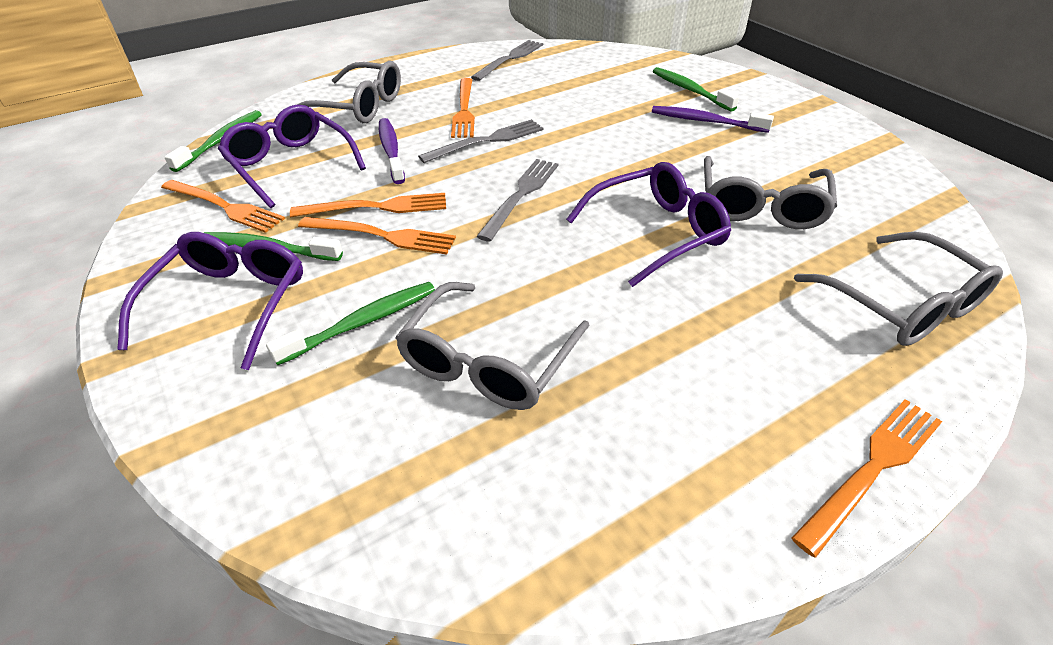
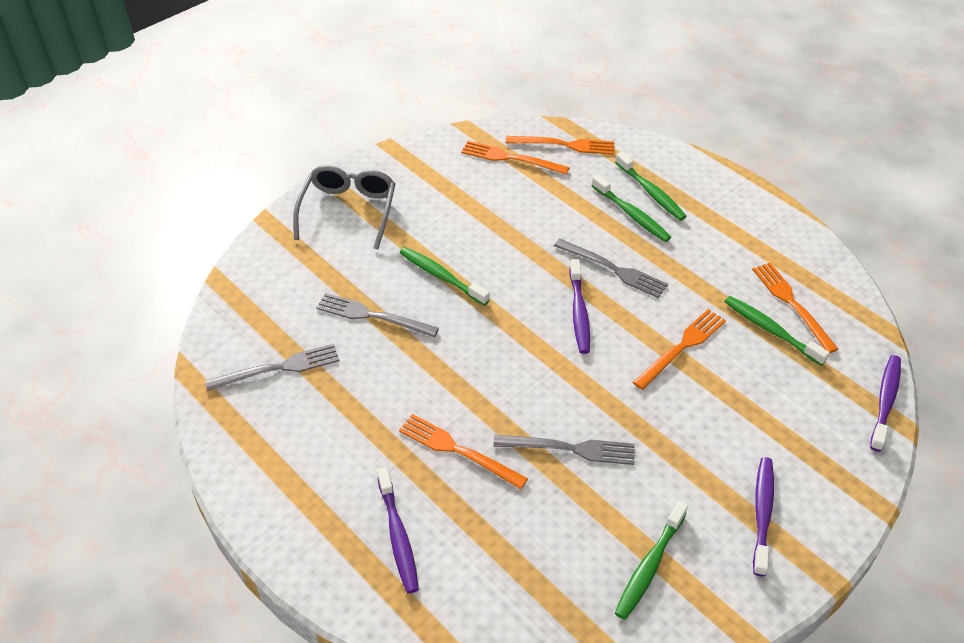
green toothbrush: 4 -> 5
grey fork: 3 -> 4
grey glasses: 4 -> 1
purple glasses: 3 -> 0
purple toothbrush: 2 -> 4

